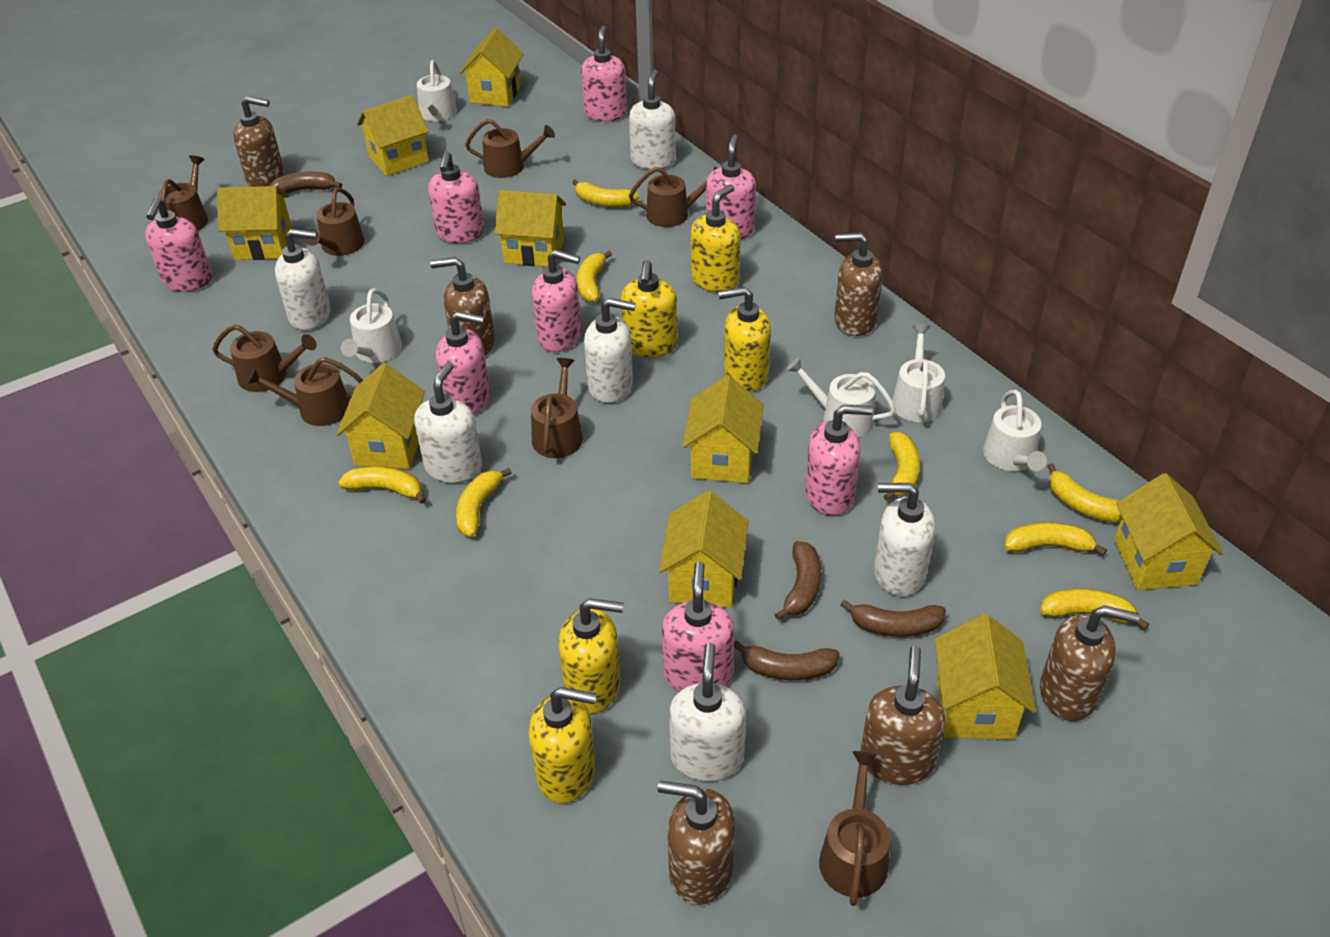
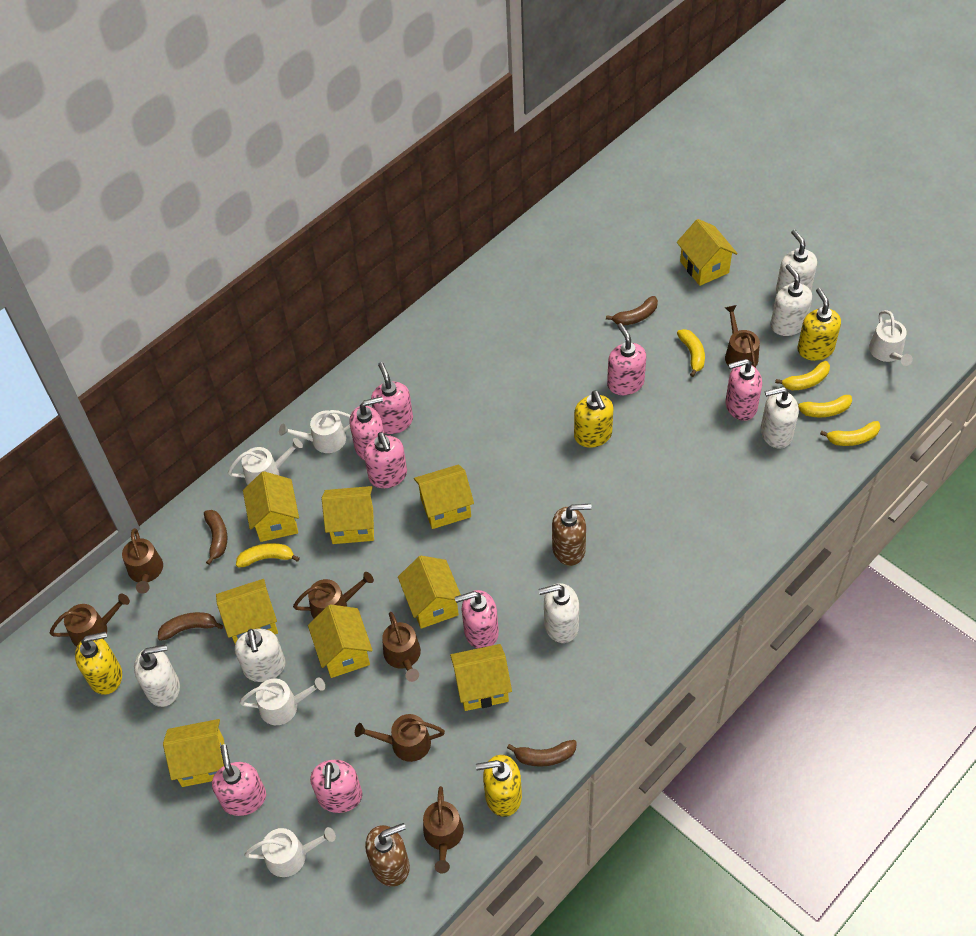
brown soap dispenser: 6 -> 2
brown watering can: 8 -> 7
yellow banana: 8 -> 5
yellow soap dispenser: 5 -> 4

